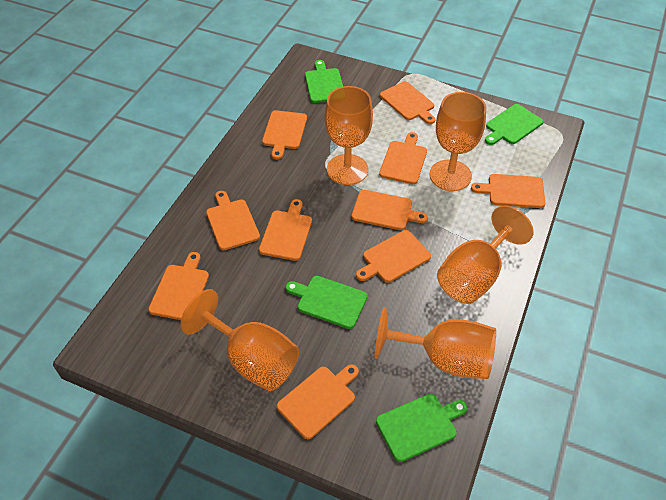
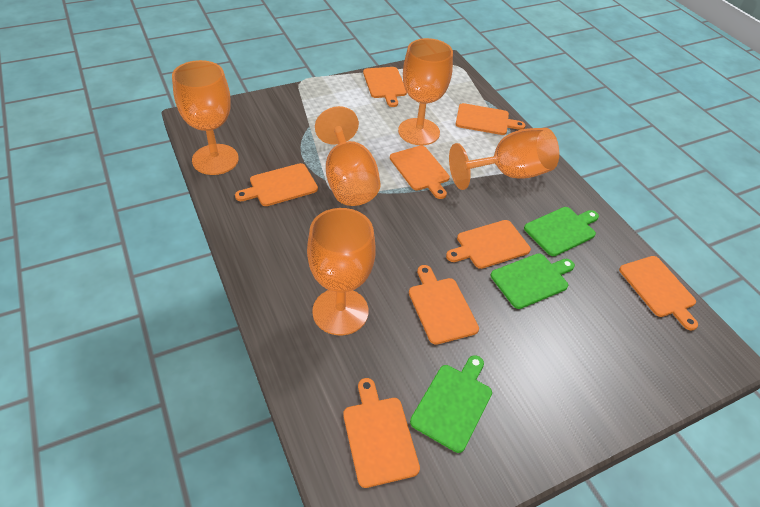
green cutting board: 4 -> 3
orange cutting board: 10 -> 8

